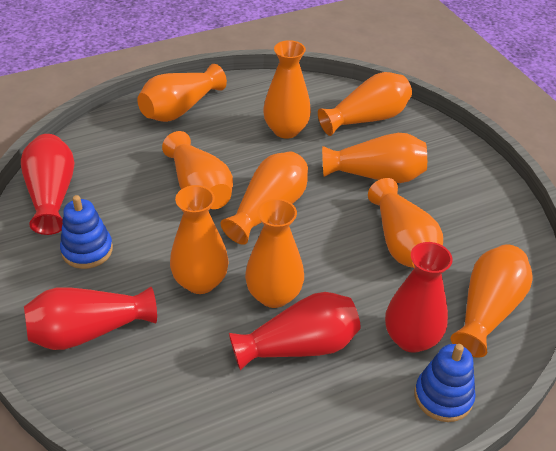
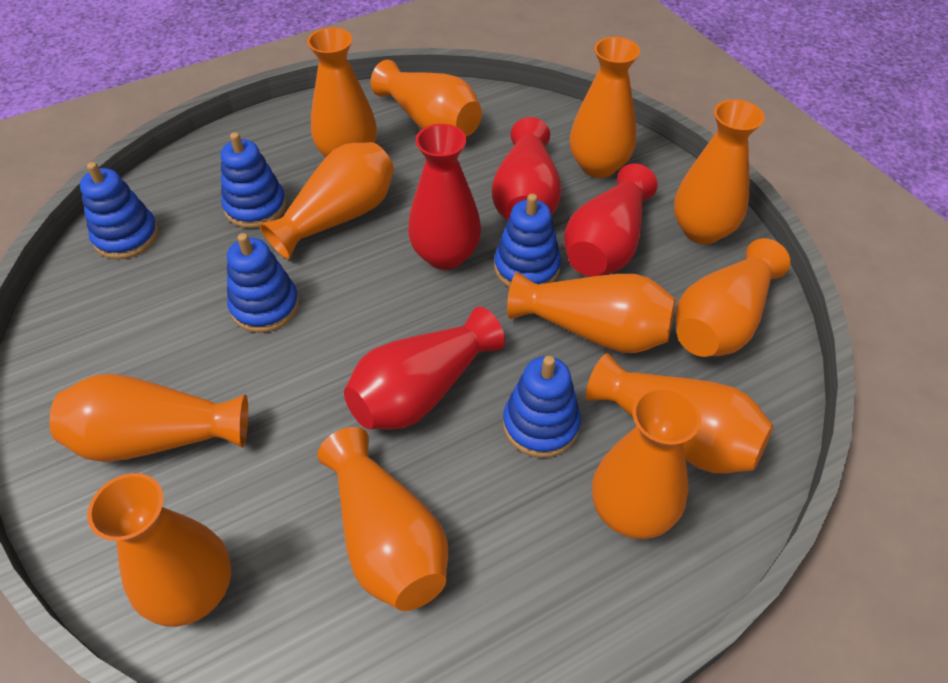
blue stacking toy: 2 -> 5
orange vase: 10 -> 12

